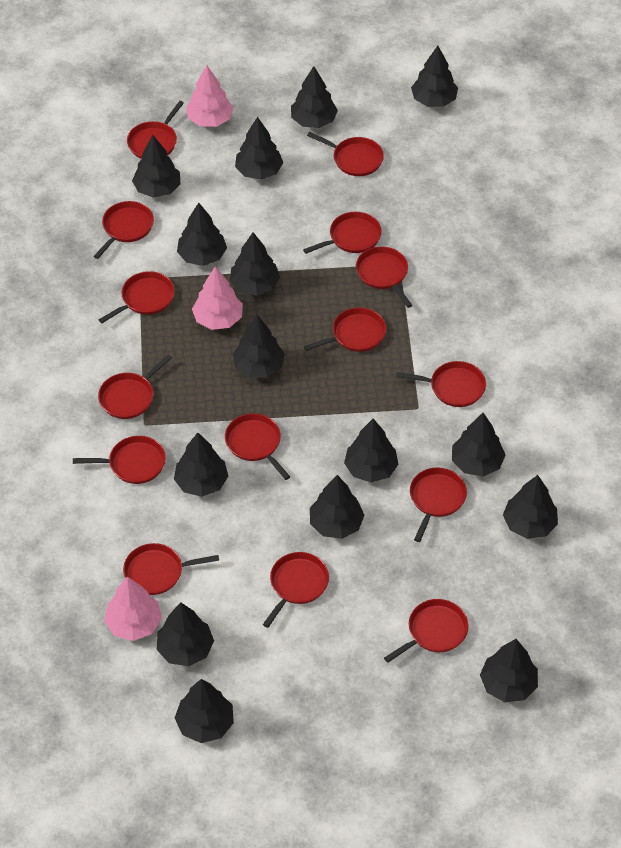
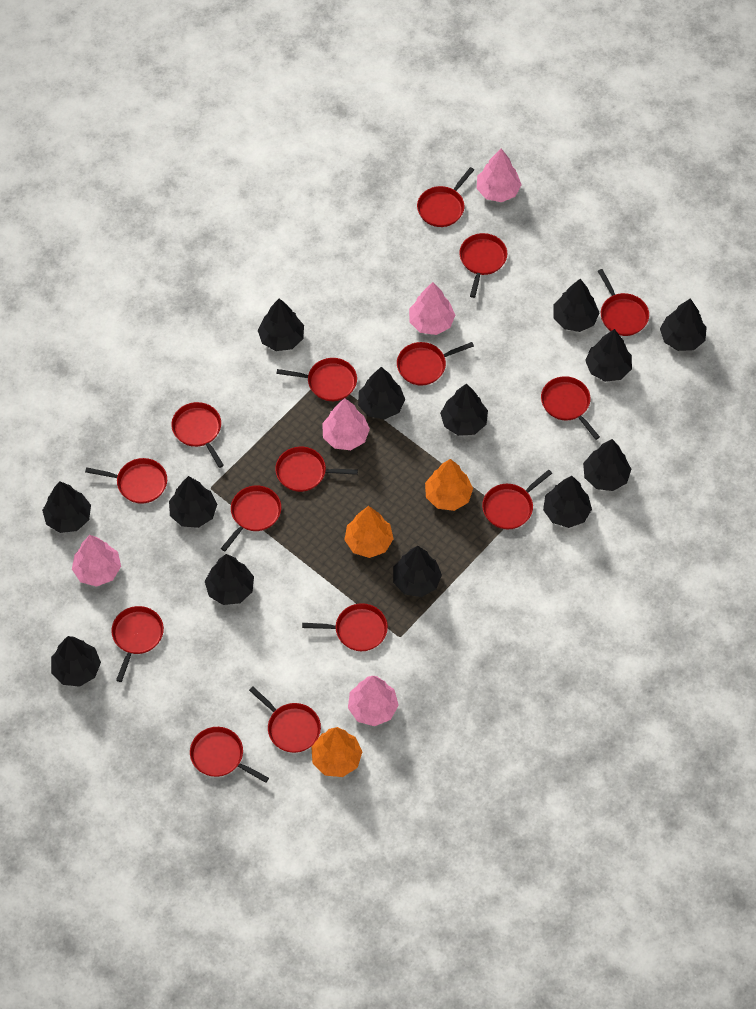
black tree: 15 -> 13
orange tree: 0 -> 3
pink tree: 3 -> 5

